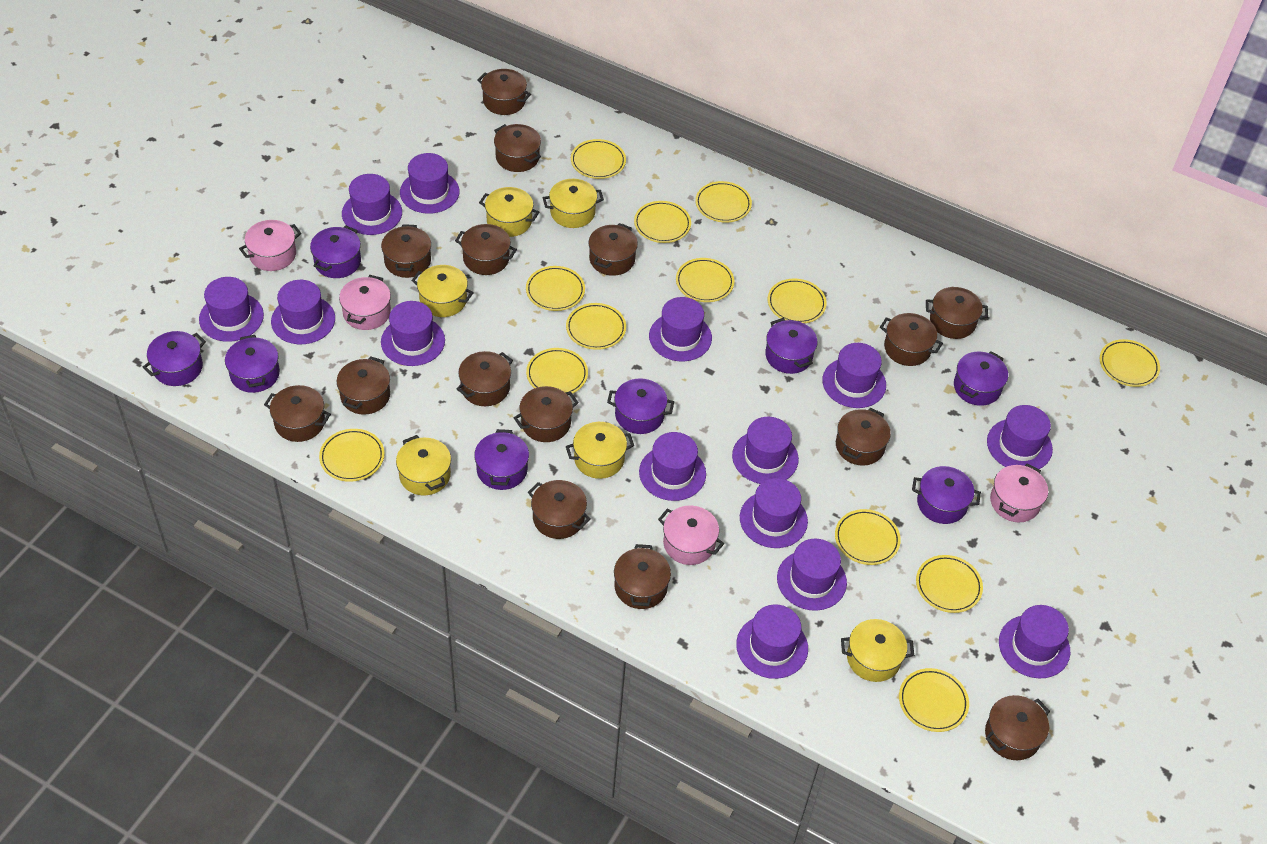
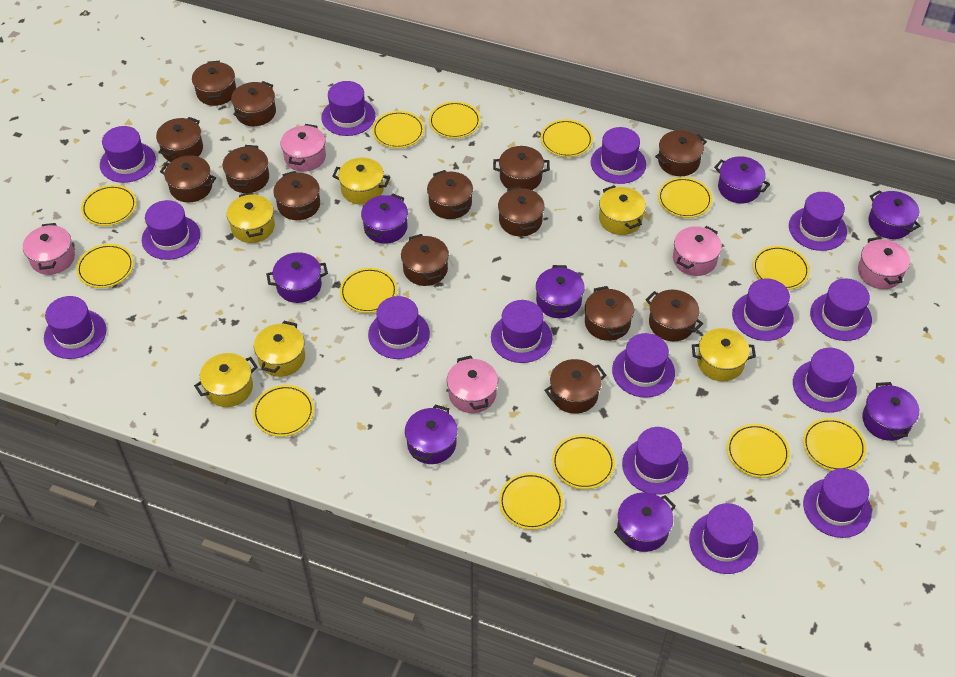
brown pot: 15 -> 14
pink pot: 4 -> 5
purple hat: 14 -> 15

